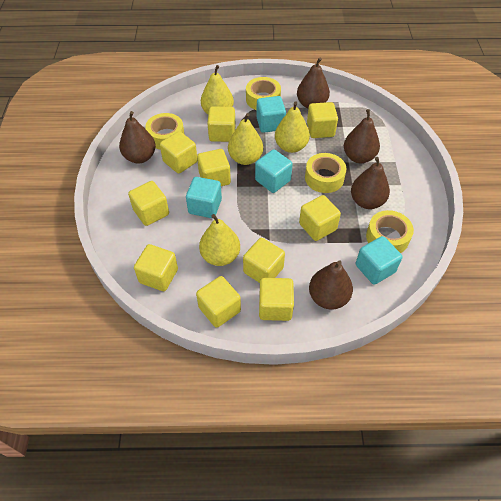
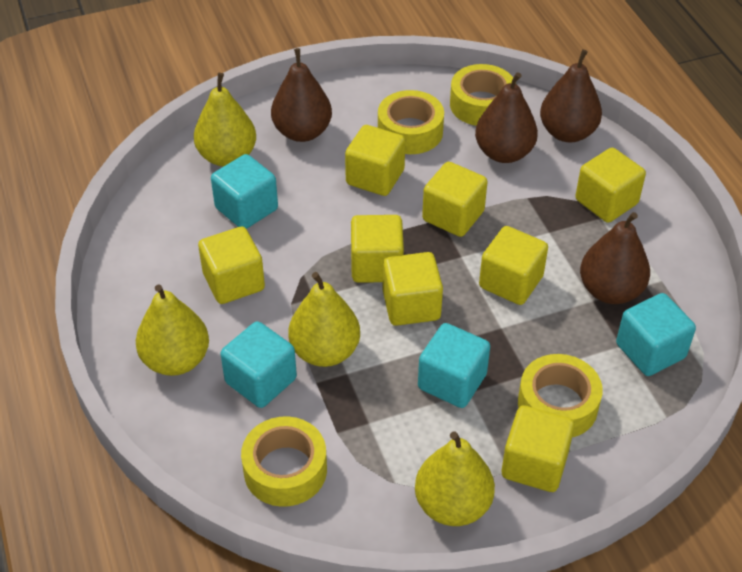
brown pear: 5 -> 4
yellow cube: 10 -> 8

